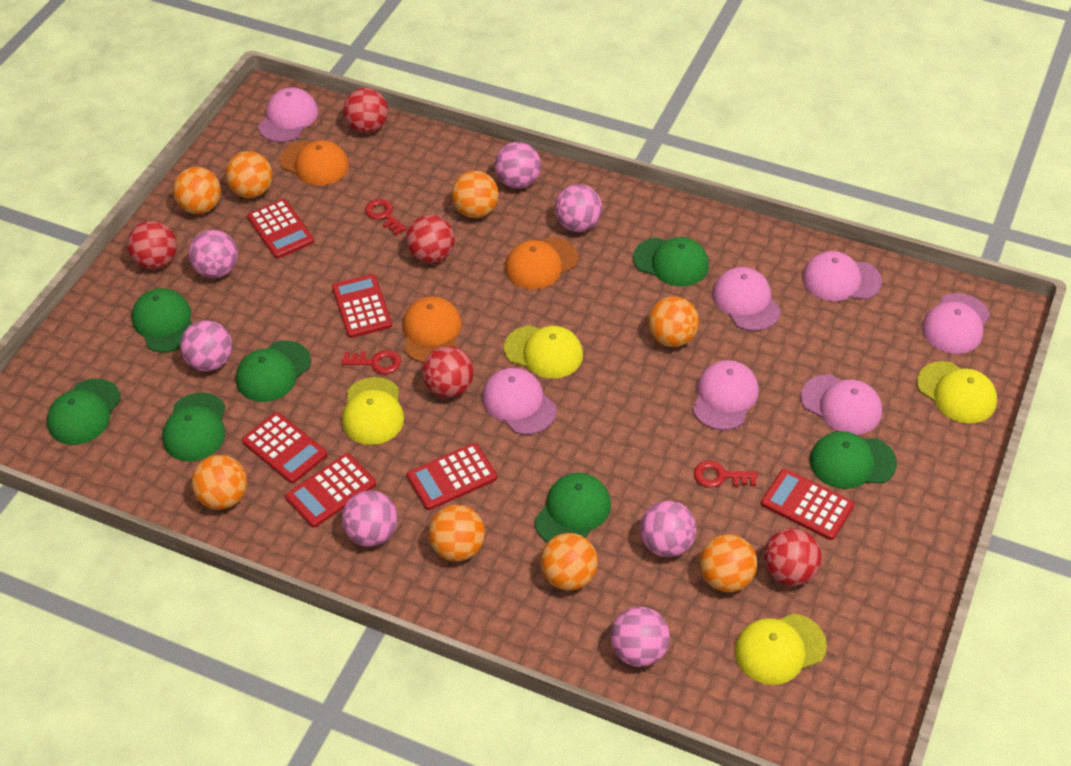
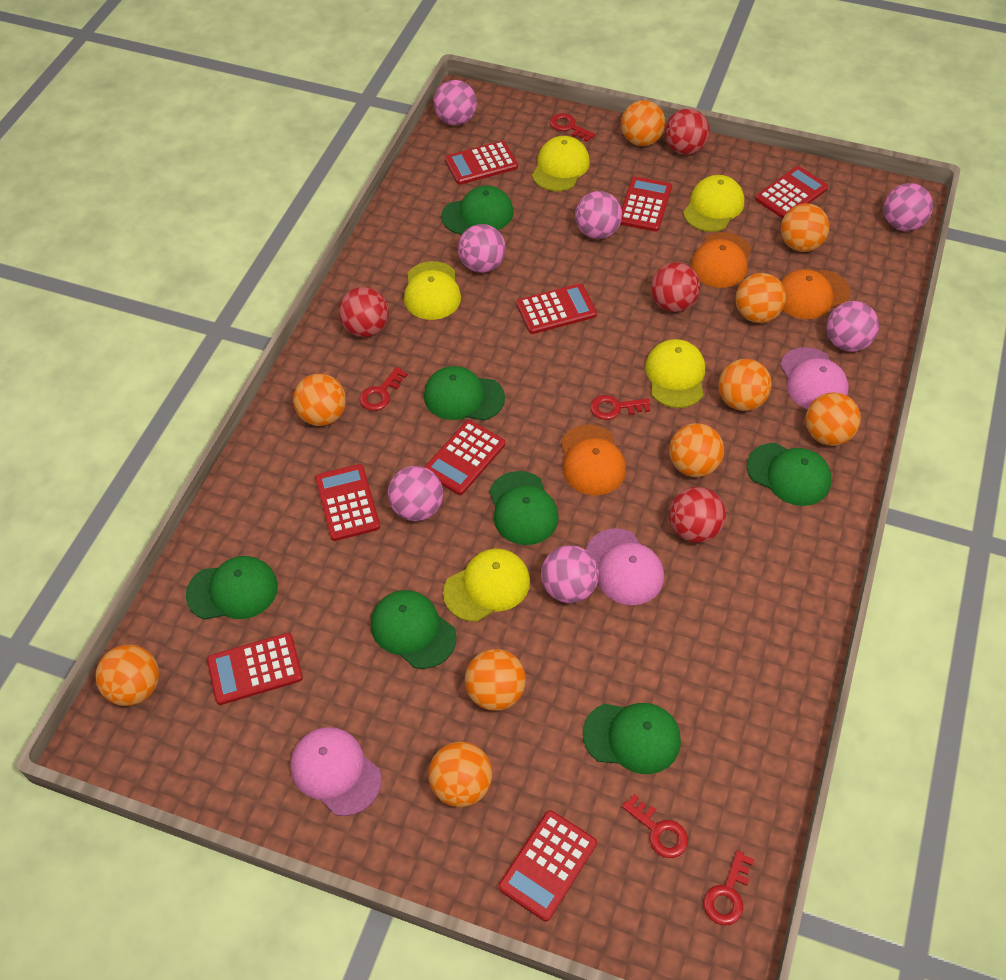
orange ball: 8 -> 10
pink cap: 7 -> 3
red ball: 5 -> 4
red calculator: 6 -> 8
red key: 3 -> 5
yellow cap: 4 -> 5

